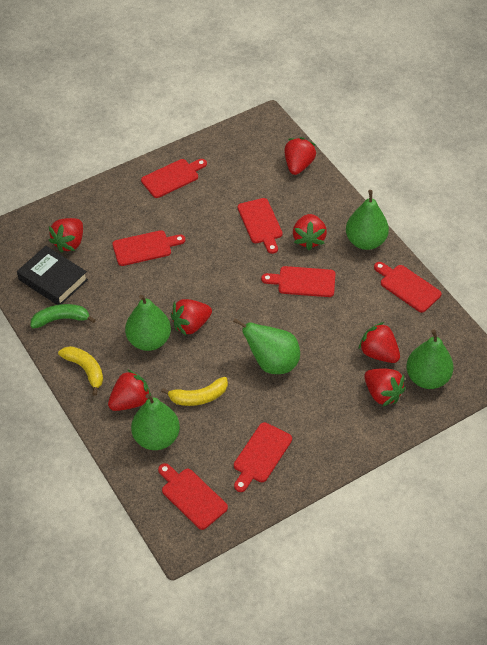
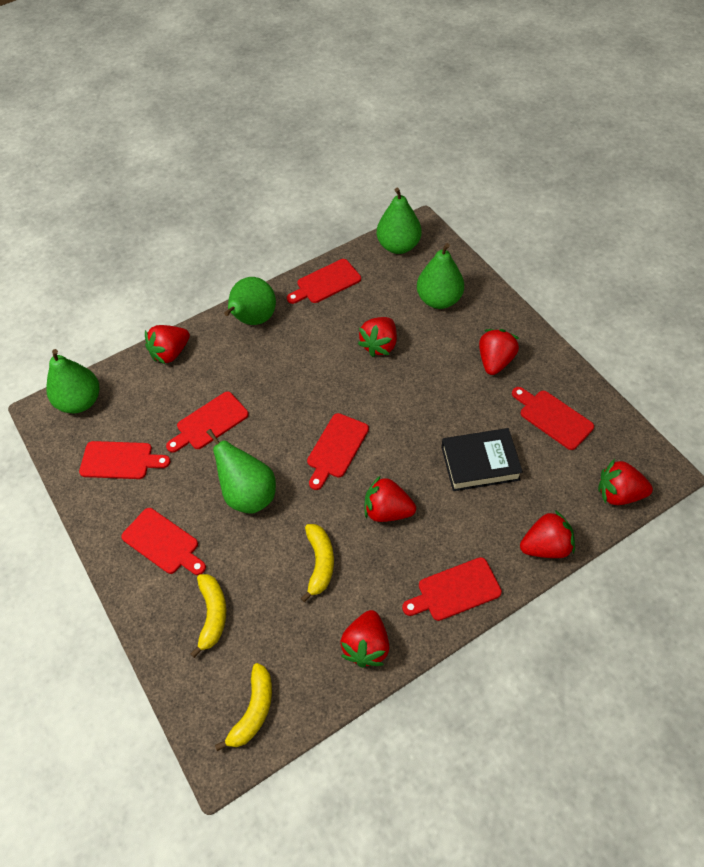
green banana: 1 -> 0
yellow banana: 2 -> 3

